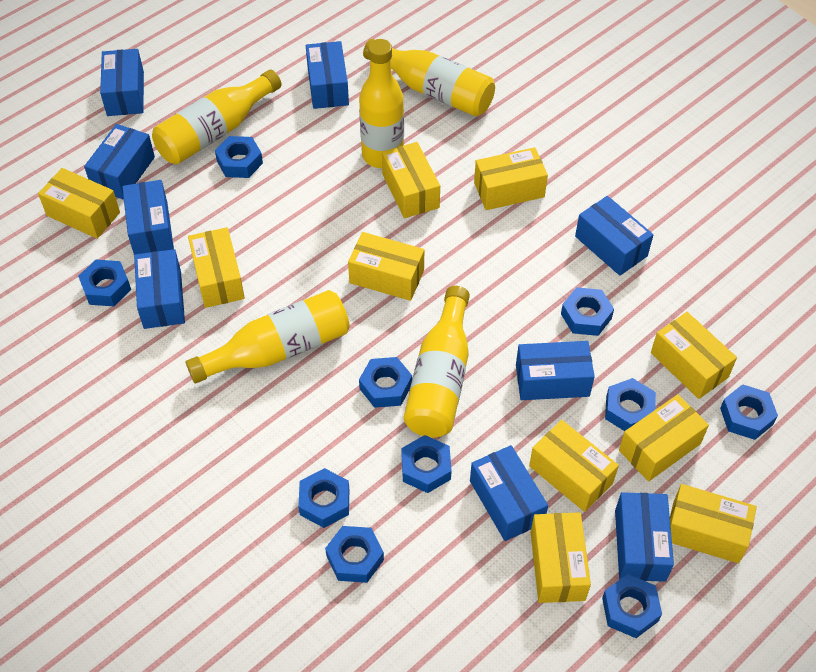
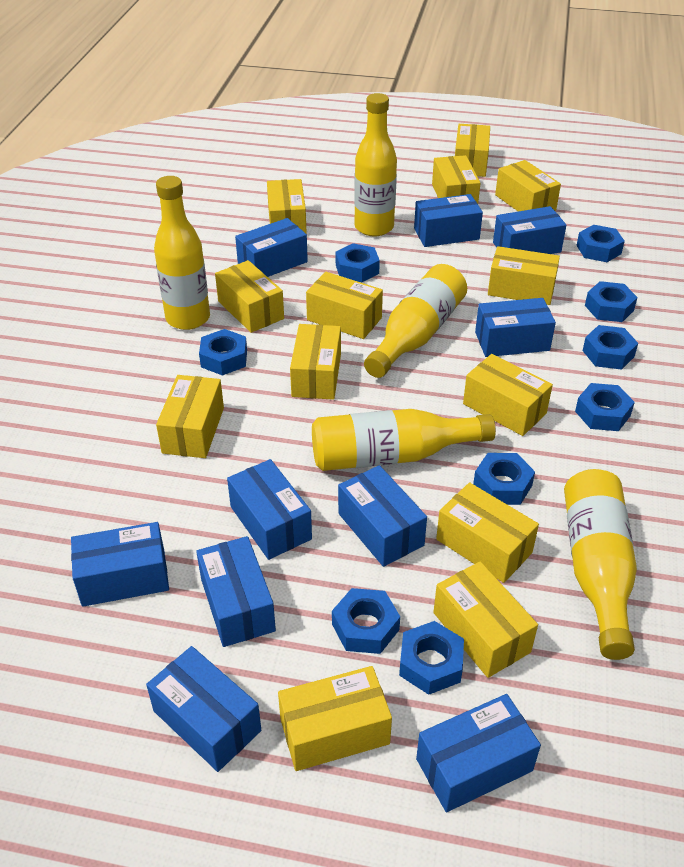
blue box: 9 -> 10
blue nut: 10 -> 9
yellow box: 10 -> 13

